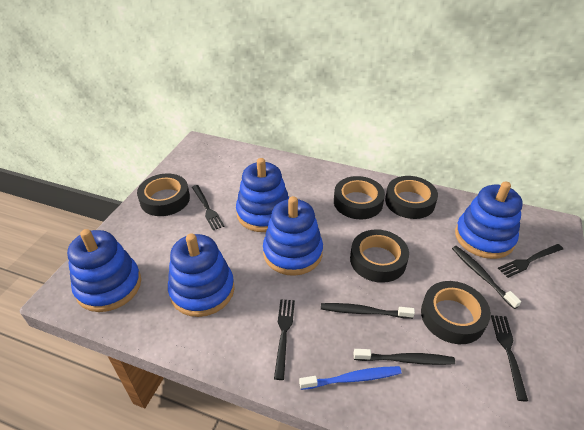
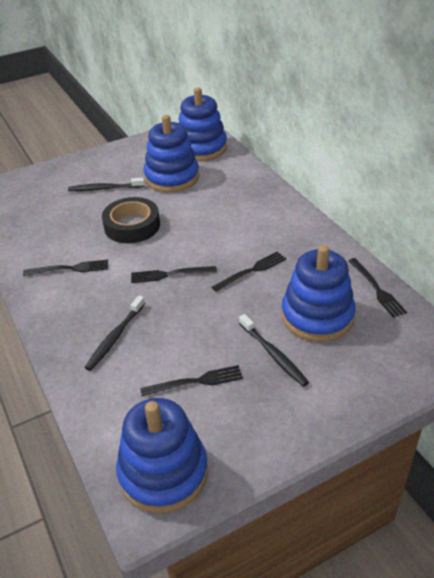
black fork: 4 -> 5
black tape: 5 -> 1
blue stacking toy: 5 -> 4
blue toothbrush: 1 -> 0

